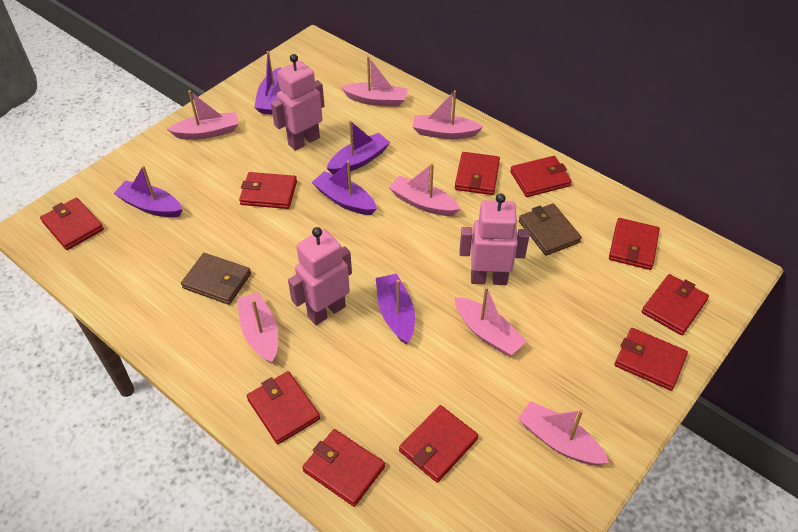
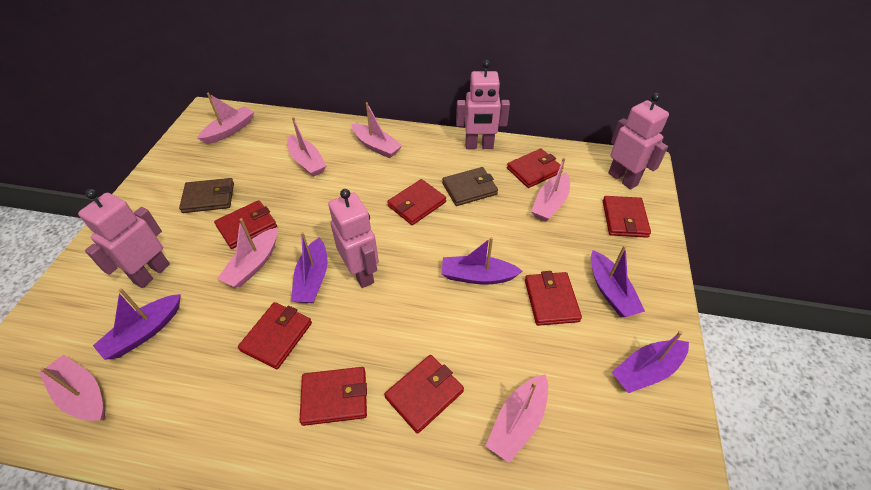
pink robot: 3 -> 4
red wallet: 10 -> 8

